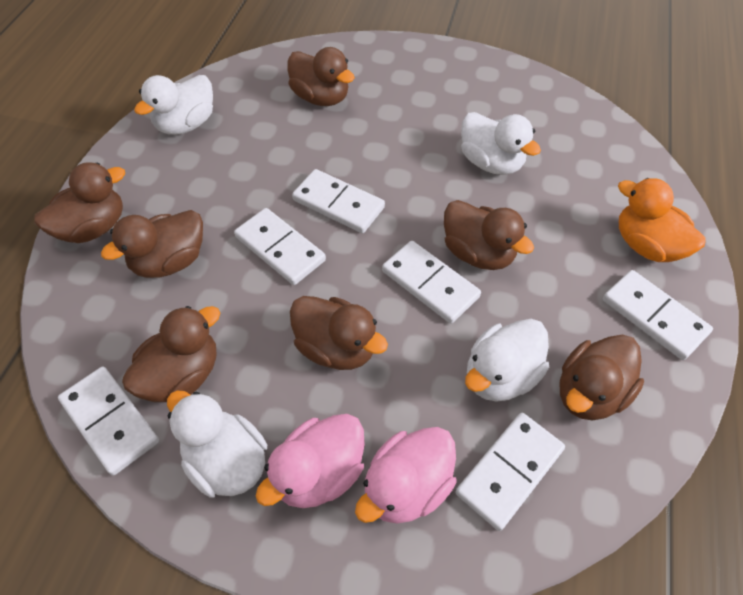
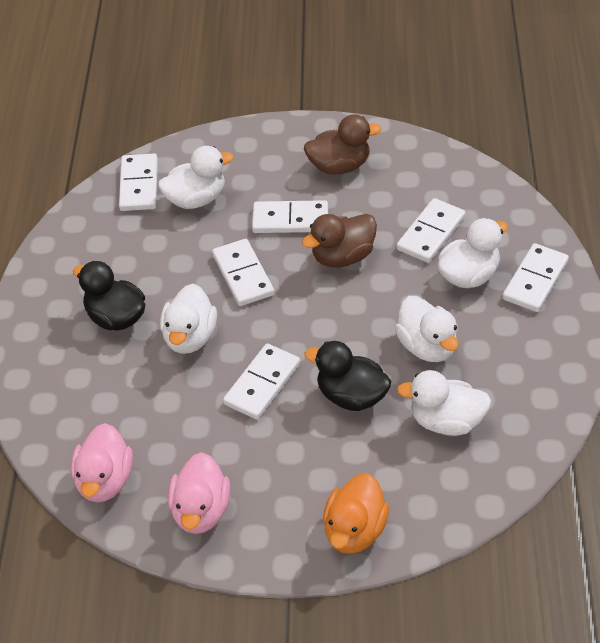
black duck: 0 -> 2
brown duck: 7 -> 2
white duck: 4 -> 5

